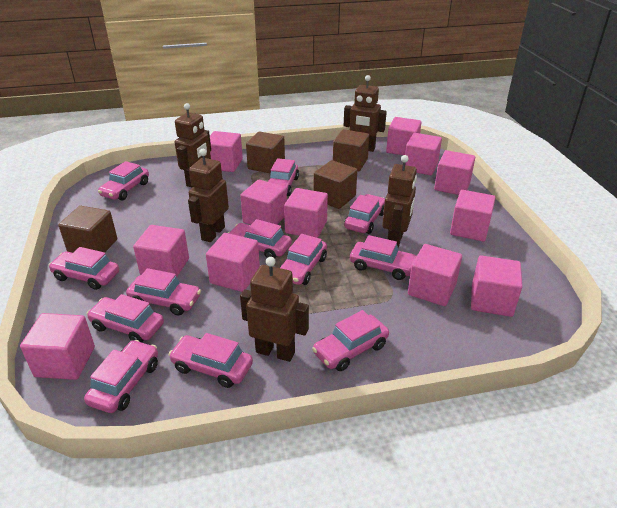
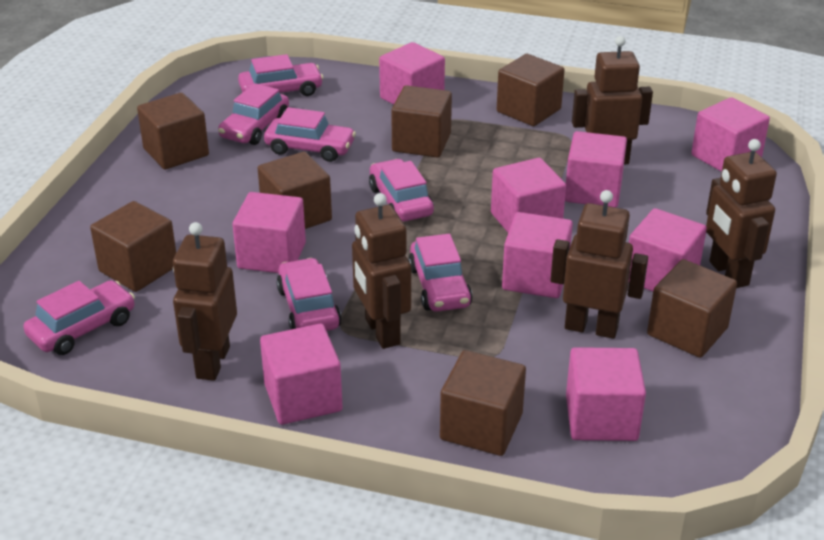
brown cube: 4 -> 7
pink car: 12 -> 7
pink cube: 12 -> 9

